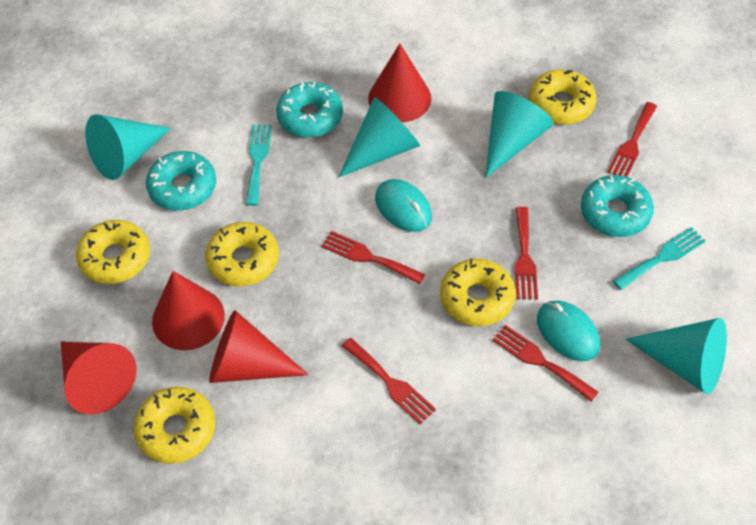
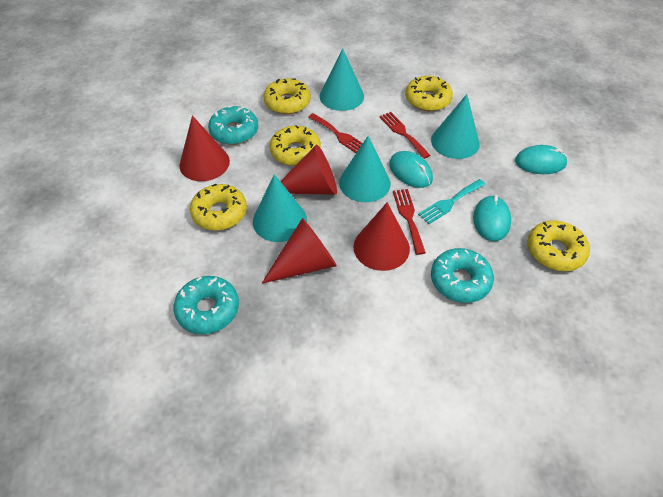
red fork: 5 -> 3
turquoise fork: 2 -> 1
turquoise mouse: 2 -> 3

